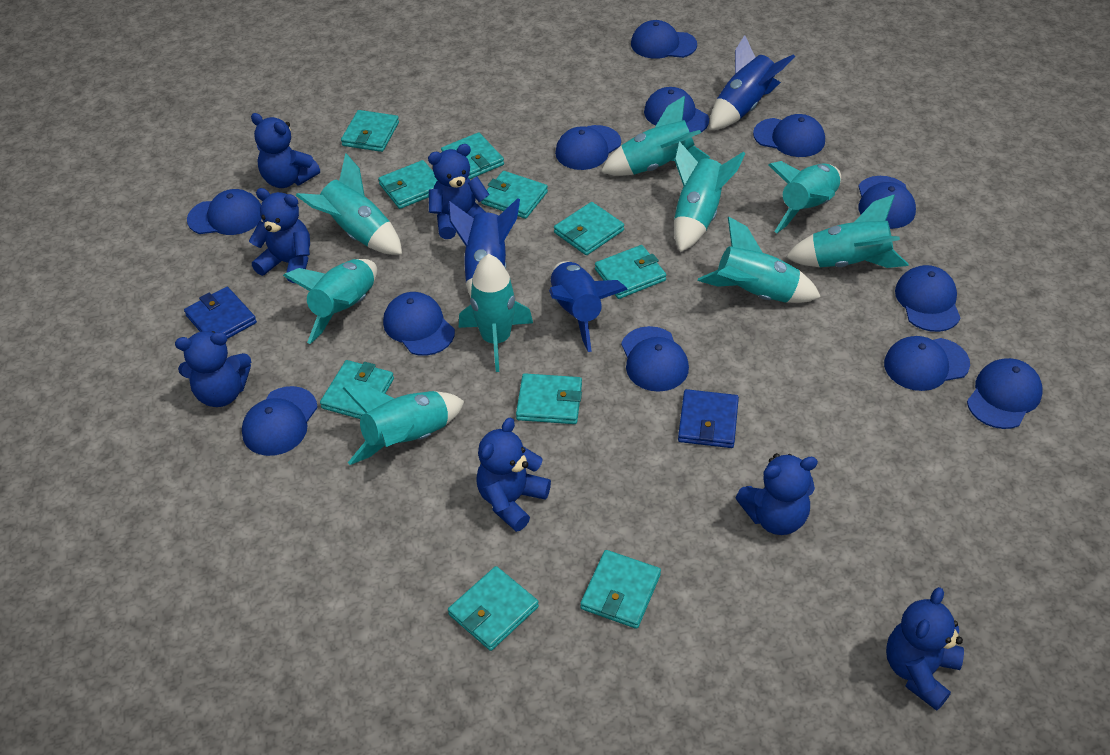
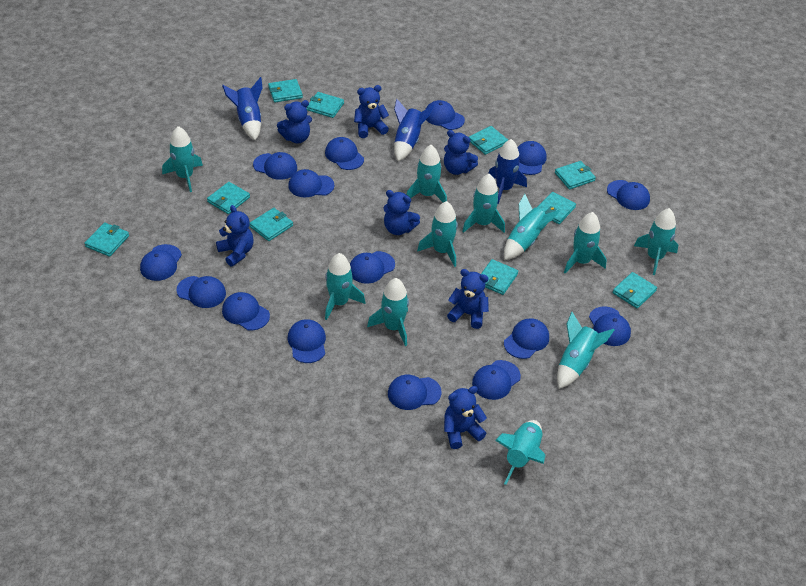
blue cap: 12 -> 15
blue wallet: 2 -> 0
turquoise rocket: 9 -> 11

